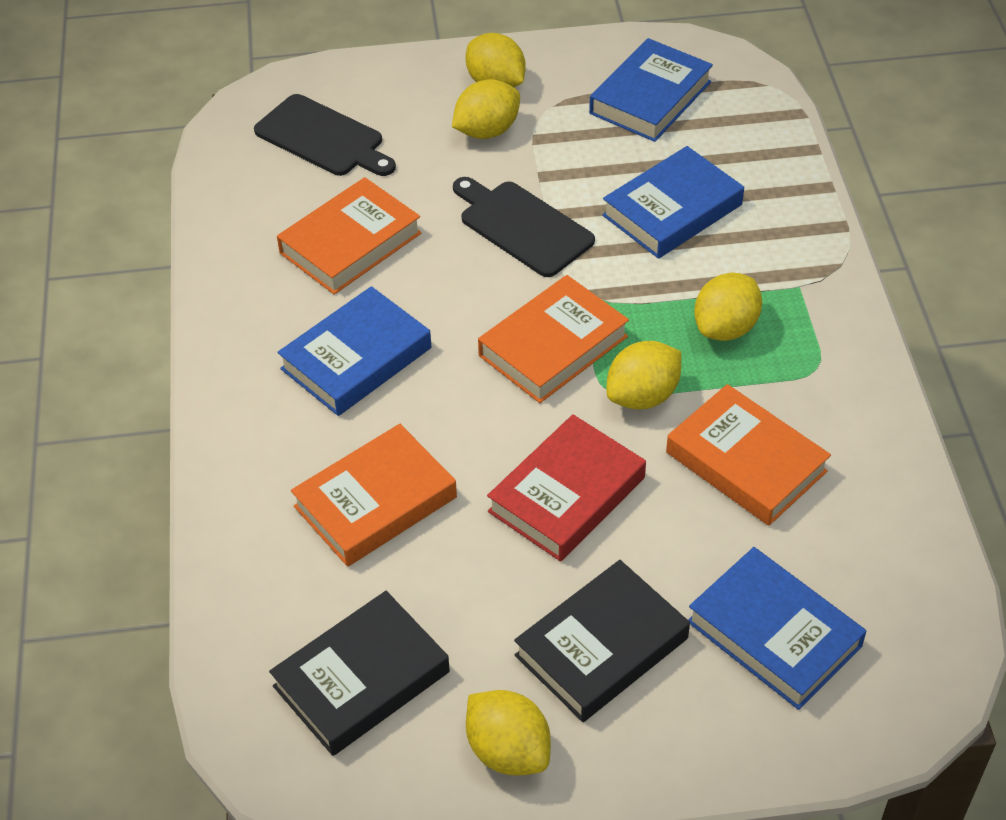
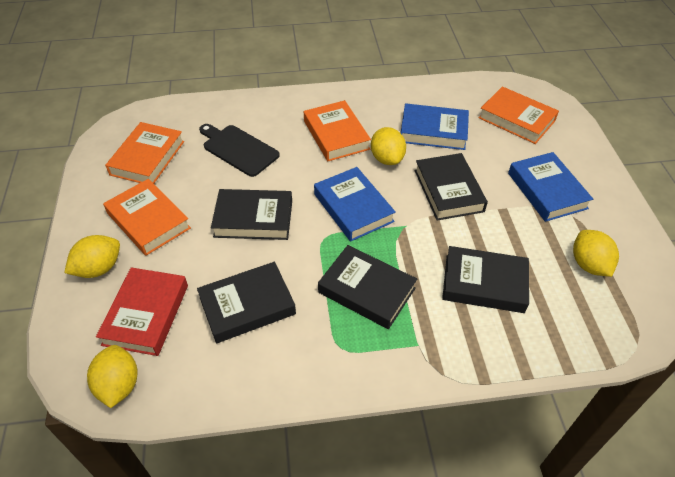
black book: 2 -> 5
black cutting board: 2 -> 1
blue book: 4 -> 3
yellow lemon: 5 -> 4

